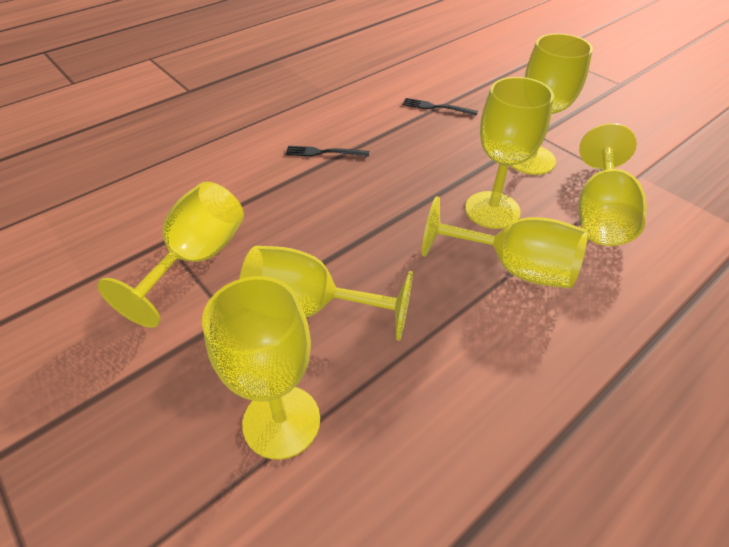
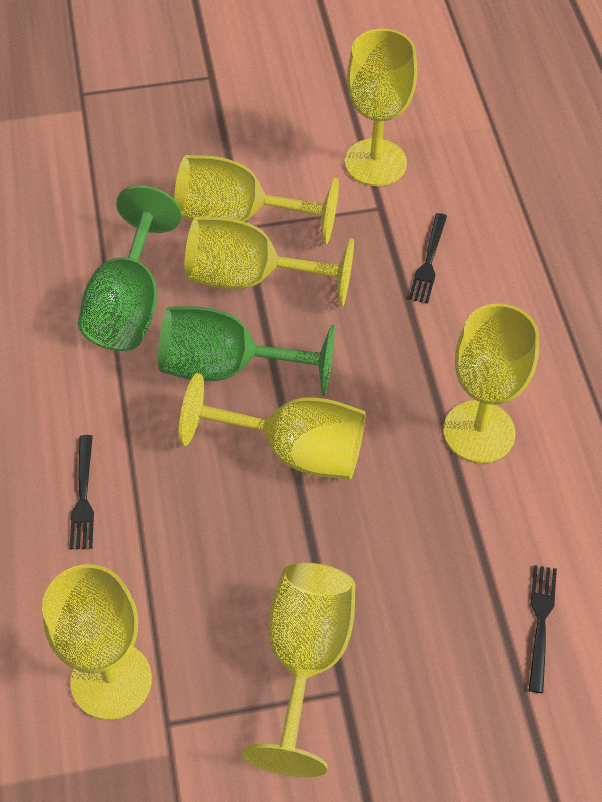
black fork: 2 -> 3
green goblet: 0 -> 2

